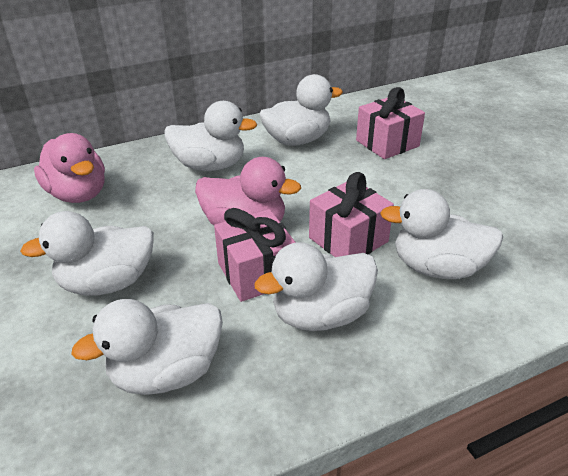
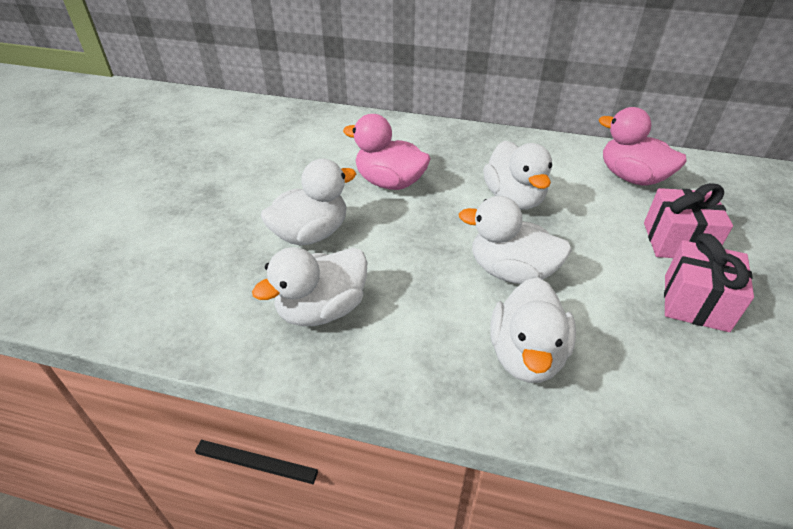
pink gift: 3 -> 2
white duck: 6 -> 5

